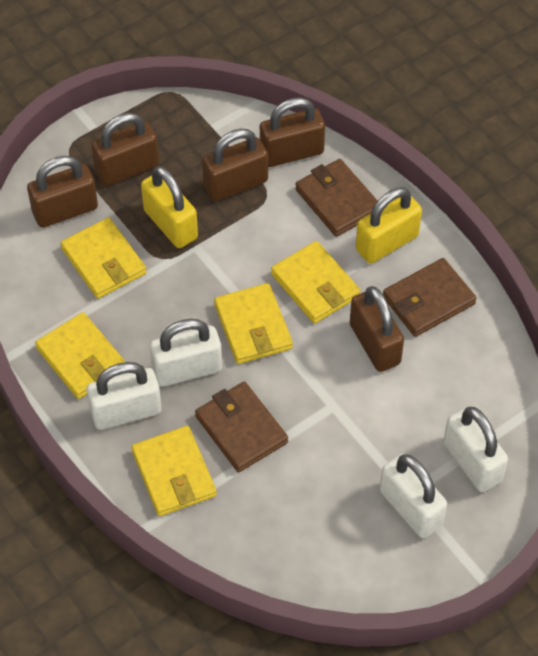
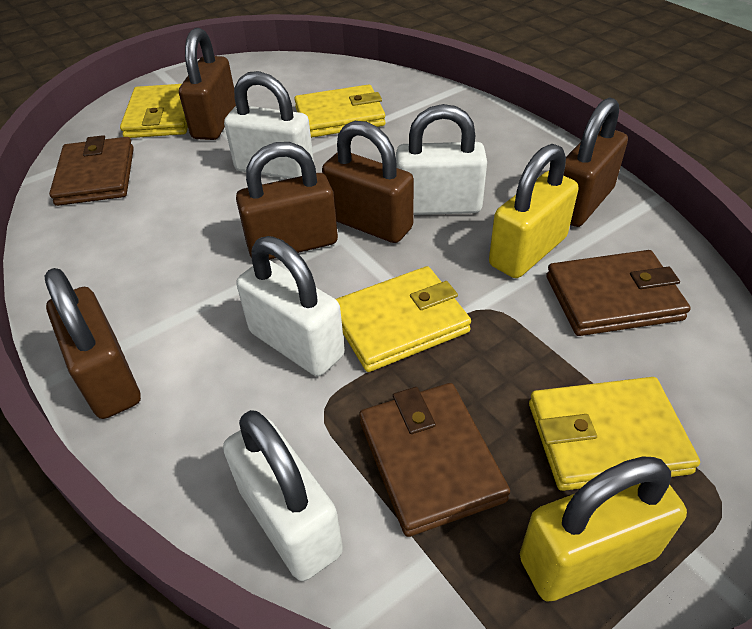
yellow wallet: 5 -> 4

